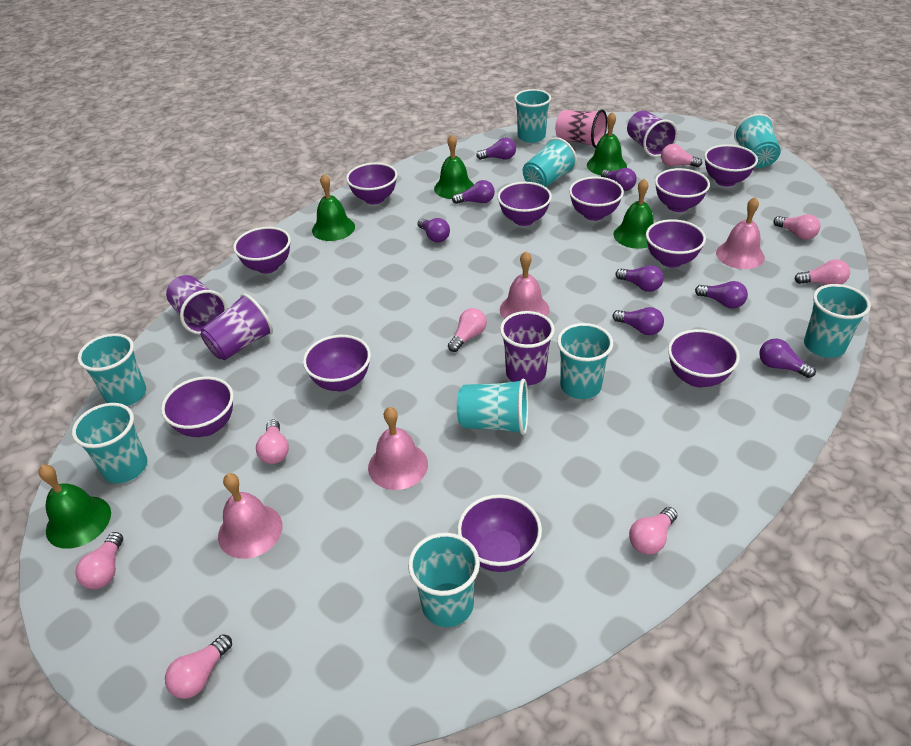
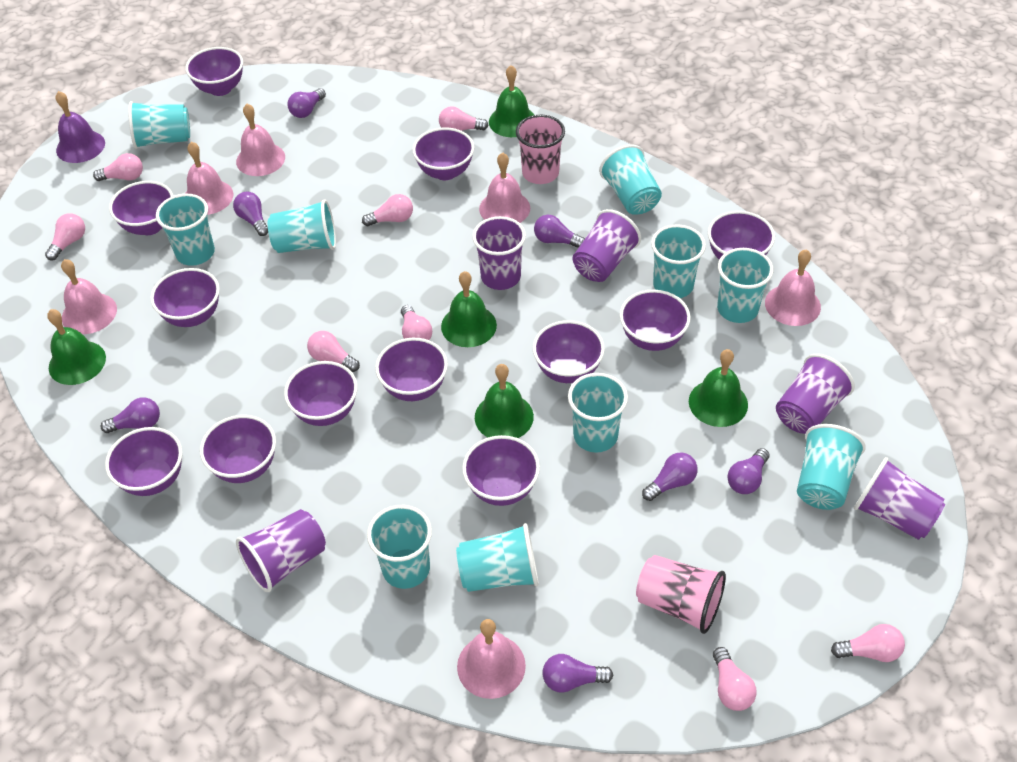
pink bell: 4 -> 6
pink cup: 1 -> 2
purple bell: 0 -> 1
purple bowl: 11 -> 12
purple cup: 4 -> 5
purple light bulb: 8 -> 7
turquoise cup: 9 -> 10

